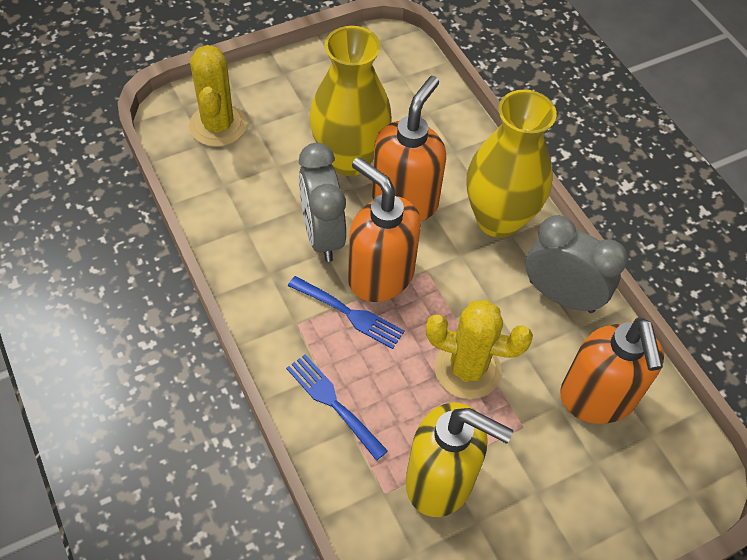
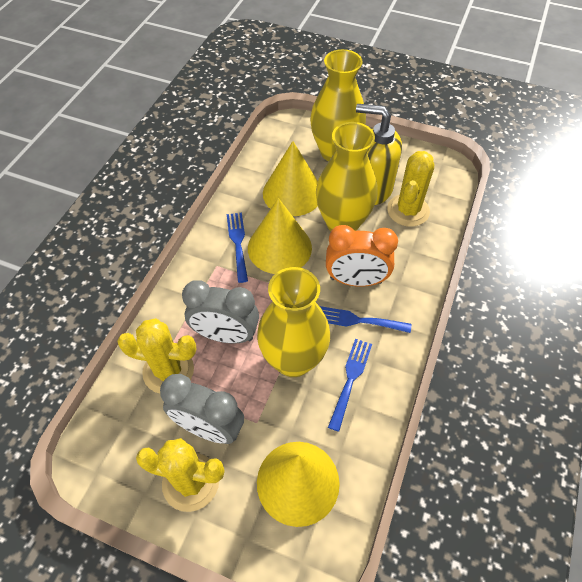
blue fork: 2 -> 3
orange clock: 0 -> 1
orange soap dispenser: 3 -> 0
yellow cactus: 2 -> 3
yellow cone: 0 -> 3
yellow vase: 2 -> 3

